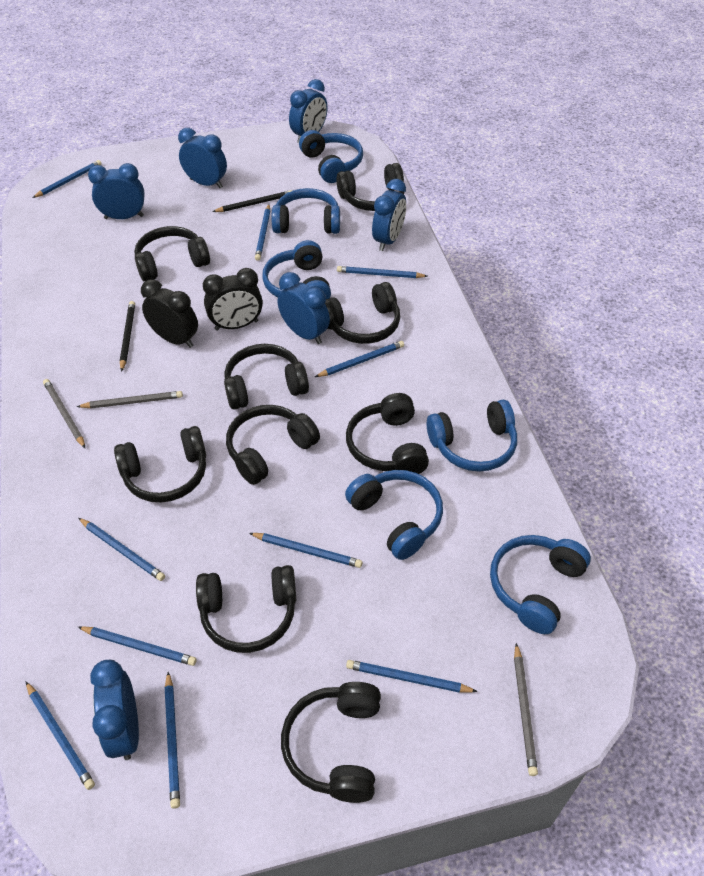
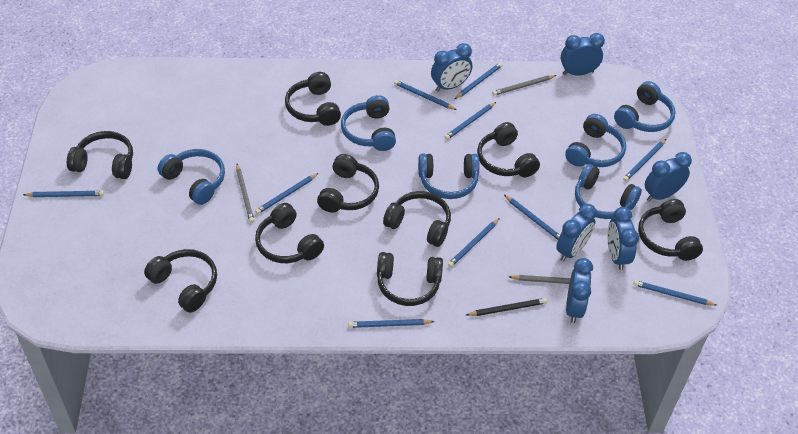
black clock: 2 -> 0
black pencil: 2 -> 1

